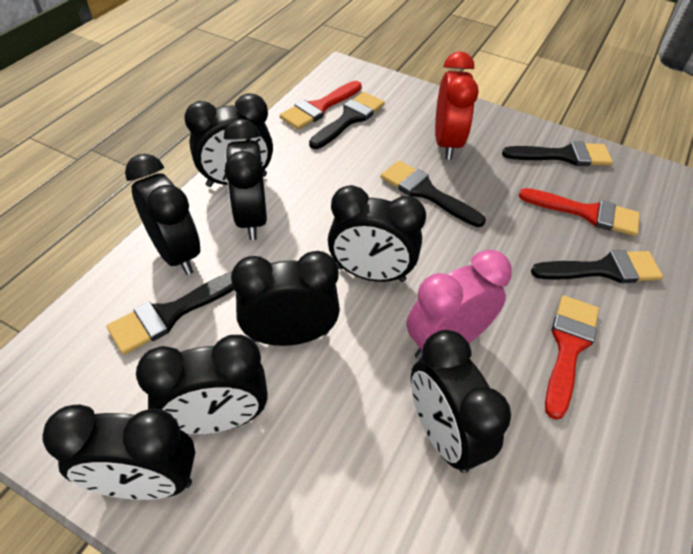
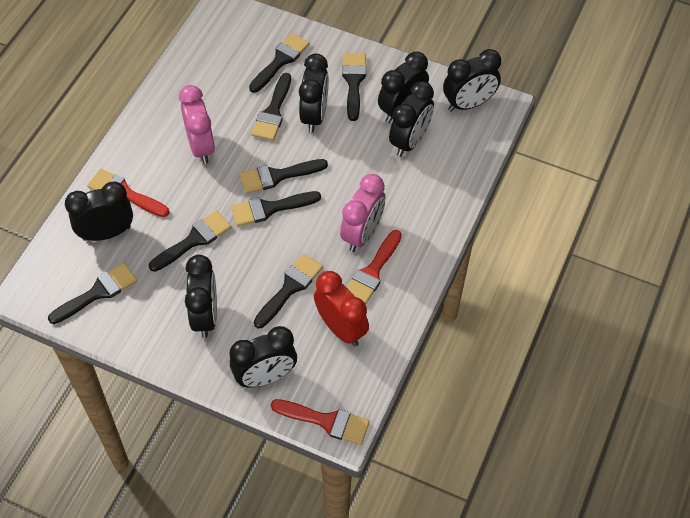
black brush: 5 -> 8
black clock: 8 -> 7
pink clock: 1 -> 2

